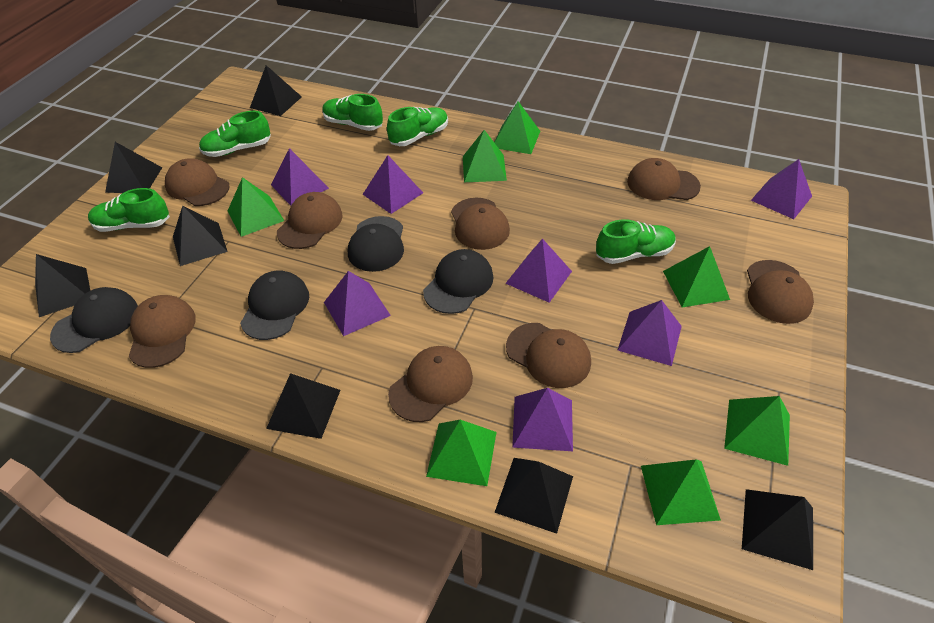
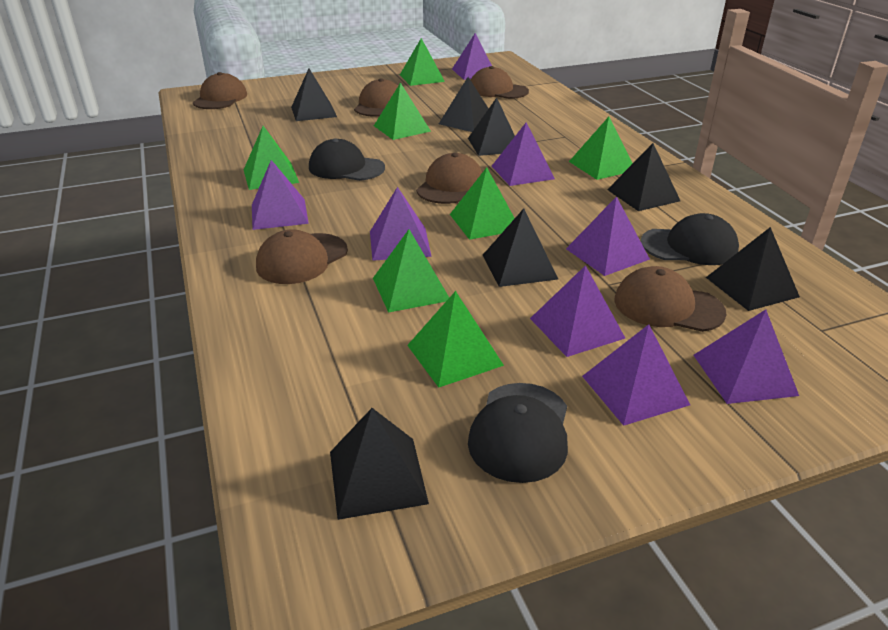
black cap: 4 -> 3
brown cap: 8 -> 6
green shoe: 5 -> 0
purple pyramid: 7 -> 8

